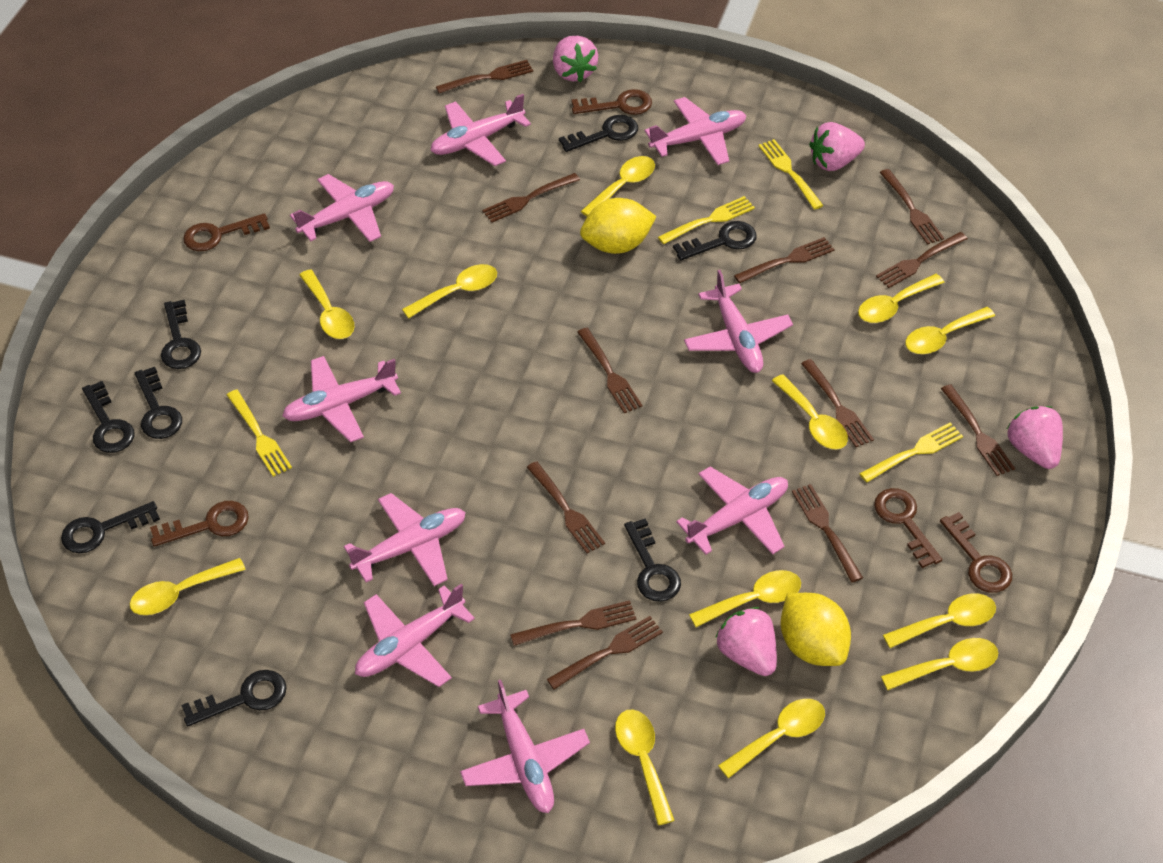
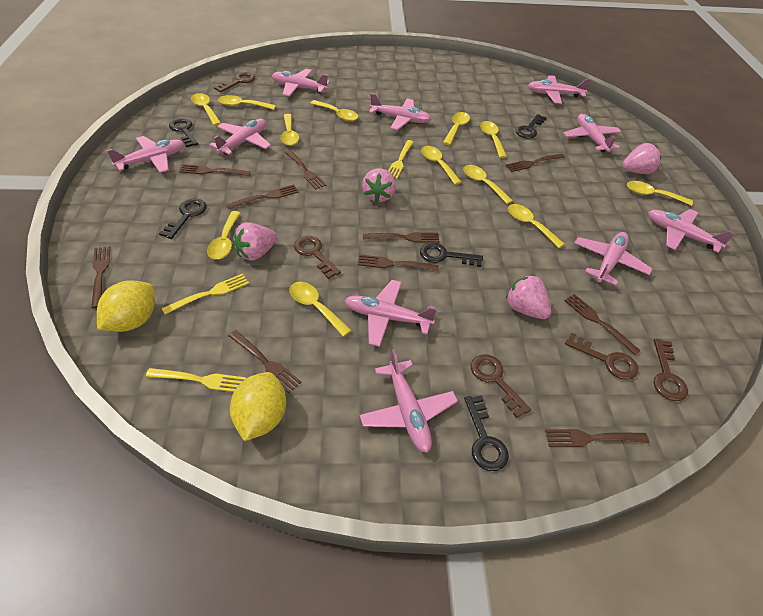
black key: 8 -> 5
brown fork: 12 -> 10
pink plane: 9 -> 10
yellow fork: 4 -> 3

